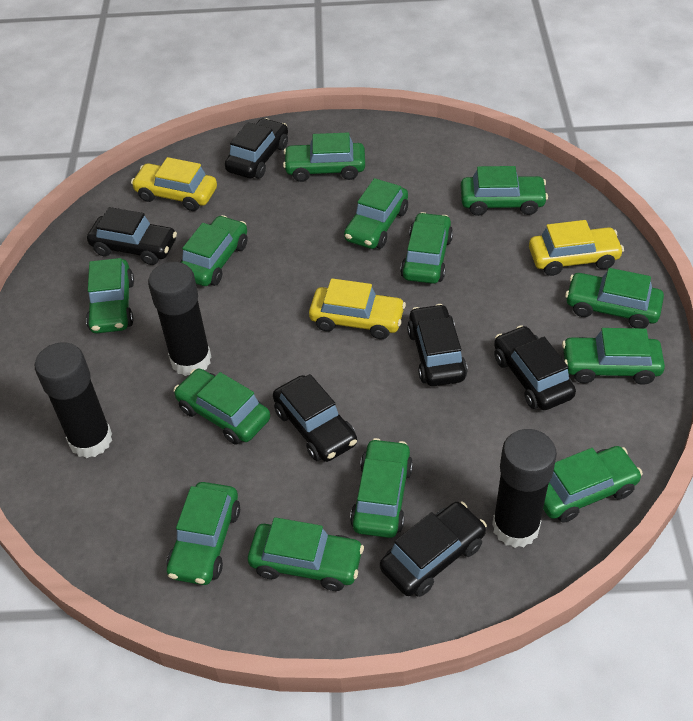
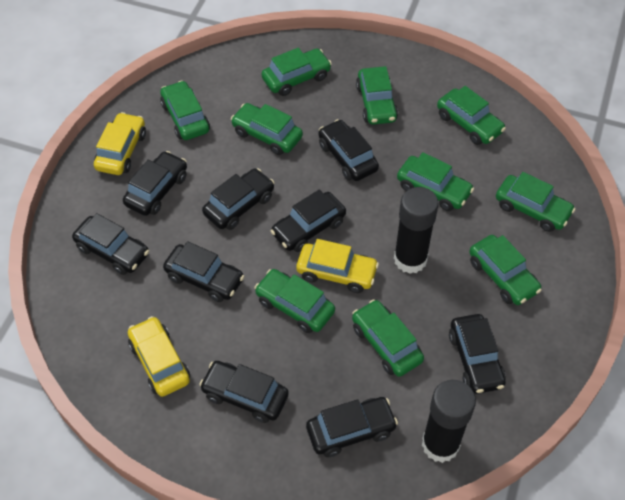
black car: 6 -> 9
black glue stick: 3 -> 2
green car: 13 -> 10

